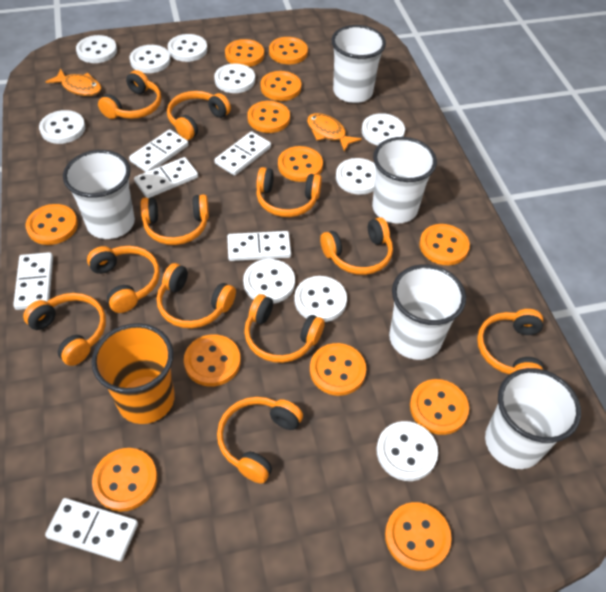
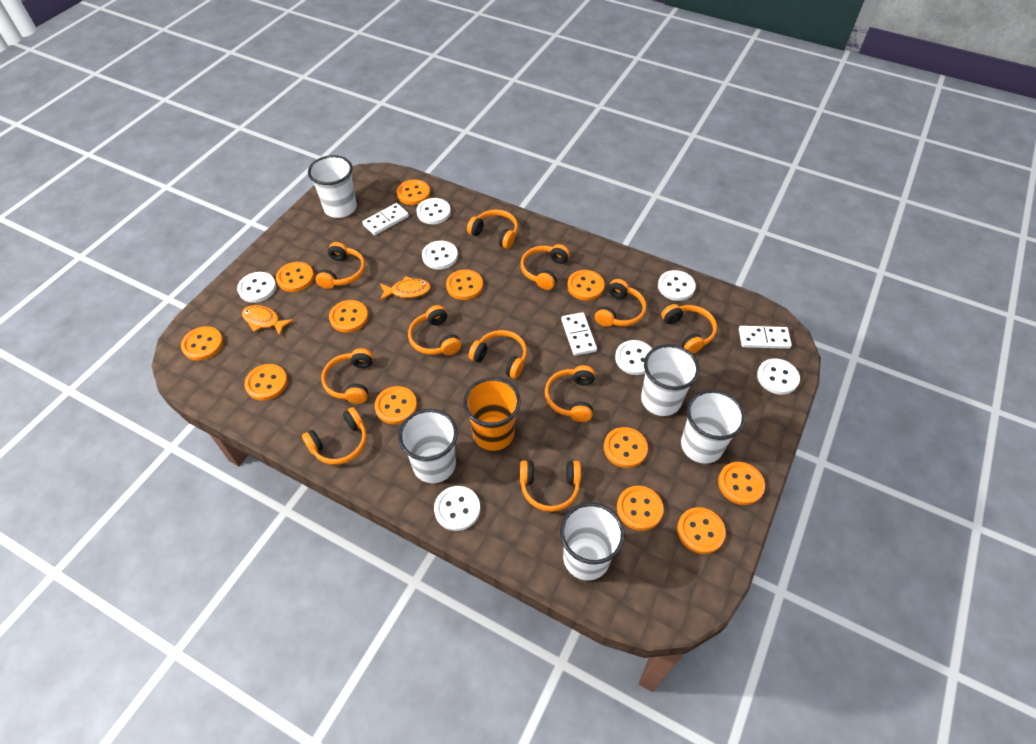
white button: 10 -> 7
white domino: 6 -> 3

